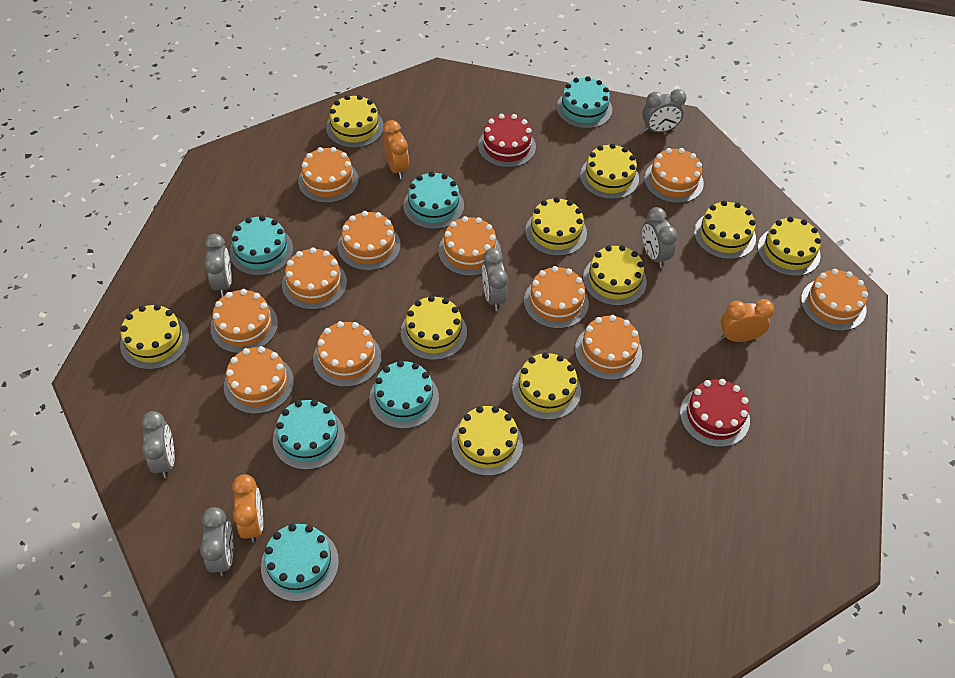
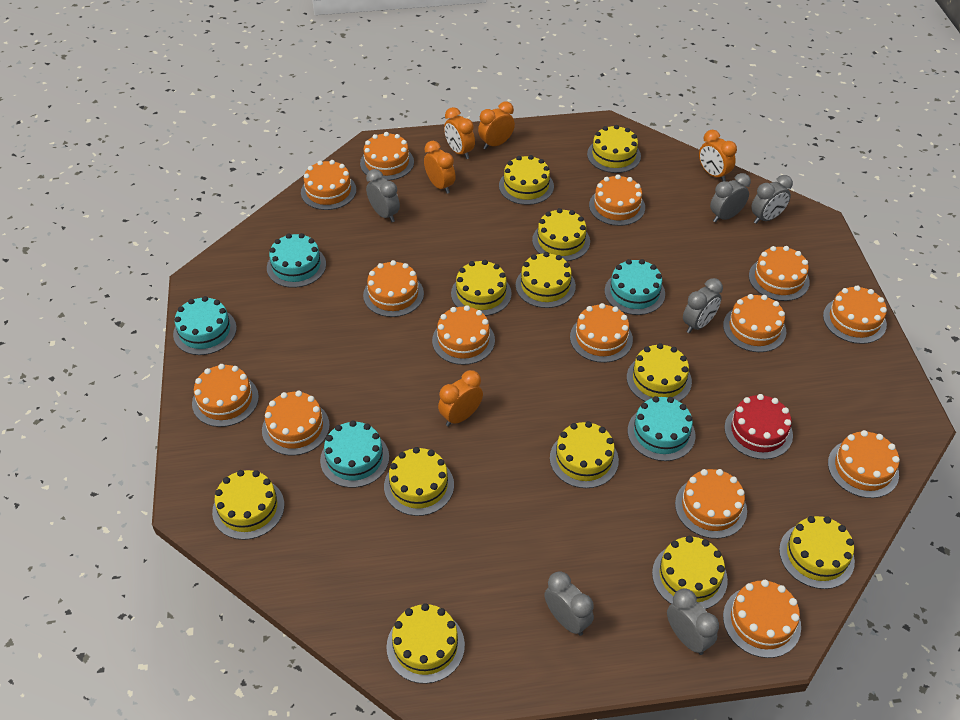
orange cake: 11 -> 14
orange clock: 3 -> 5
red cake: 2 -> 1
turquoise cake: 6 -> 5
yellow cake: 10 -> 12

